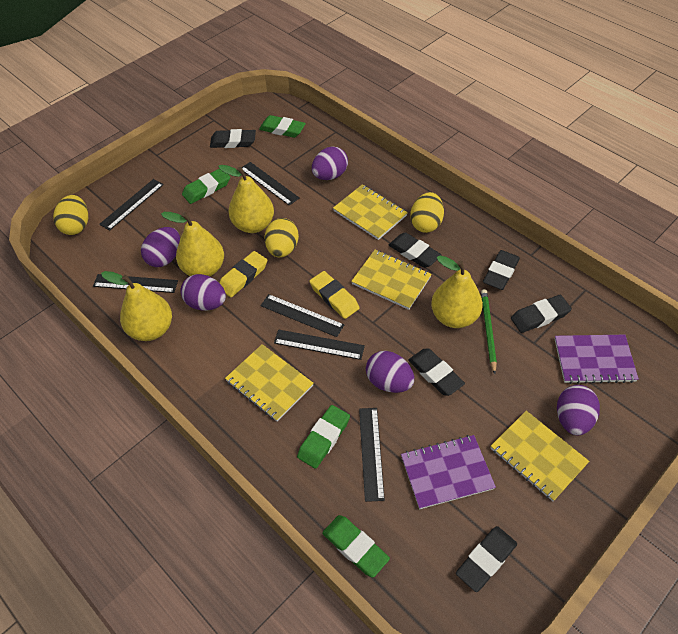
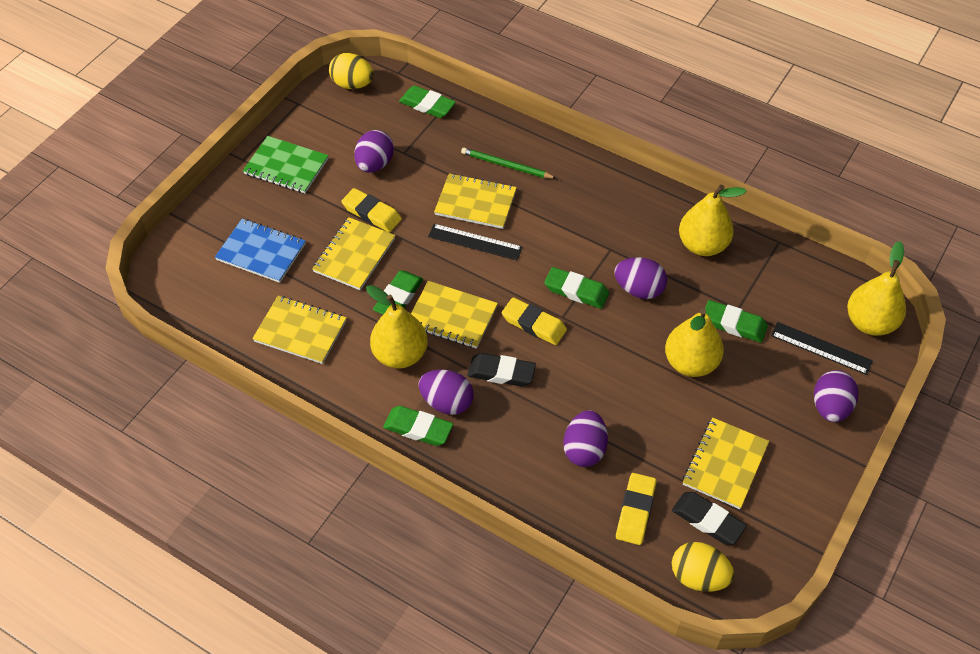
black eraser: 6 -> 2
black ruler: 6 -> 2
blue notebook: 0 -> 1
green eraser: 4 -> 5
green notebook: 0 -> 1
purple notebook: 2 -> 0
yellow egg: 3 -> 2
yellow eraser: 2 -> 3
yellow notebook: 4 -> 5

